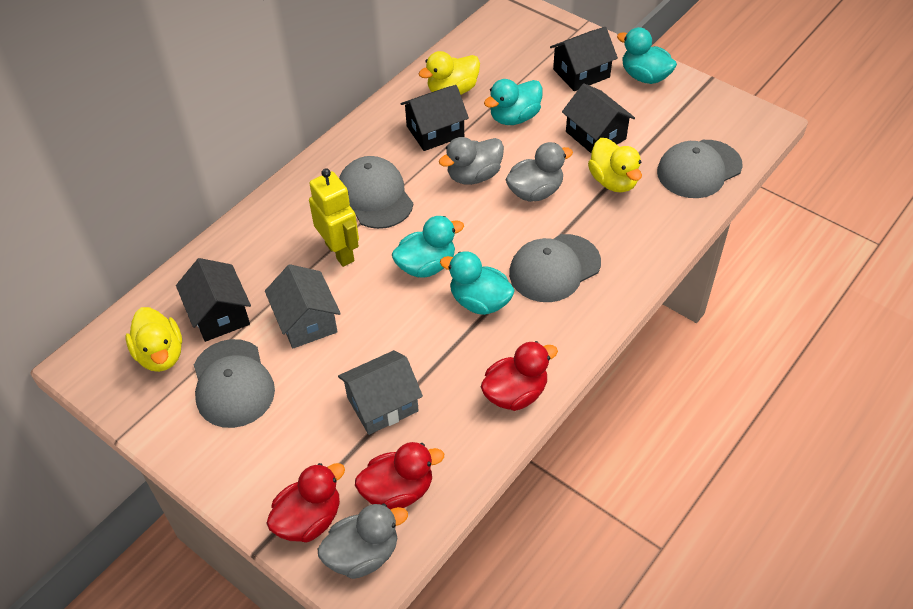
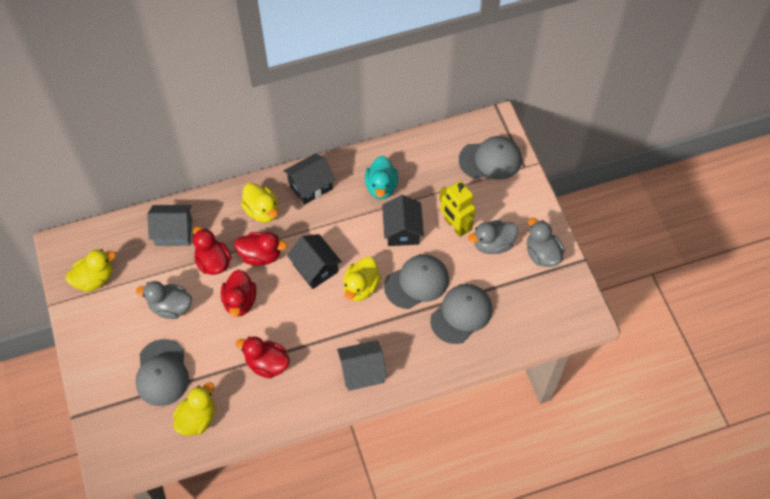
black house: 4 -> 3
red duck: 3 -> 4
turquoise duck: 4 -> 1
yellow duck: 3 -> 4

